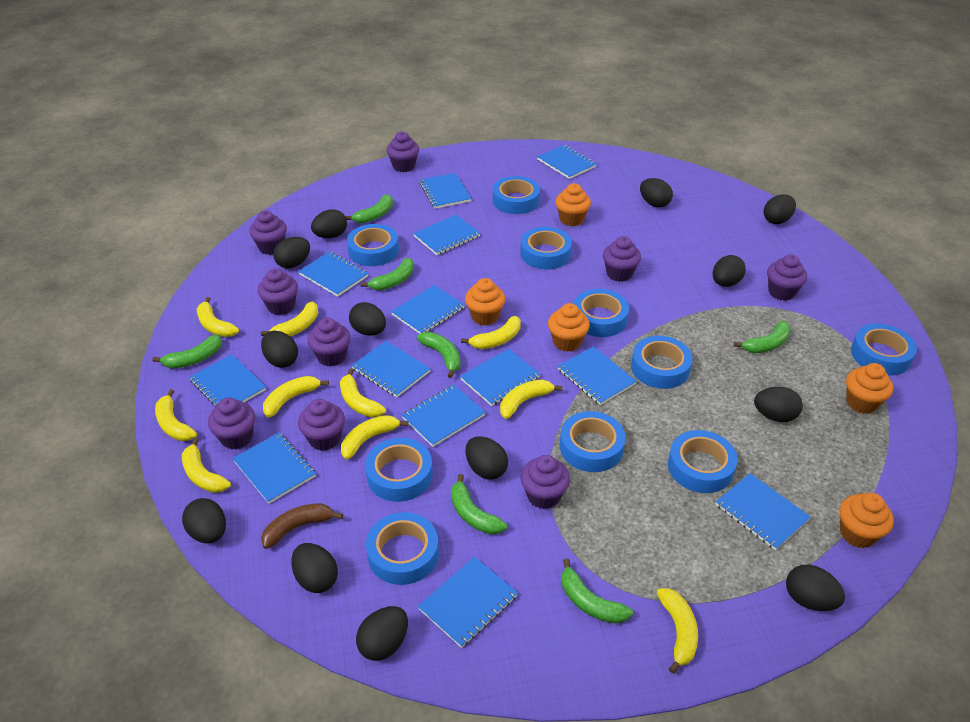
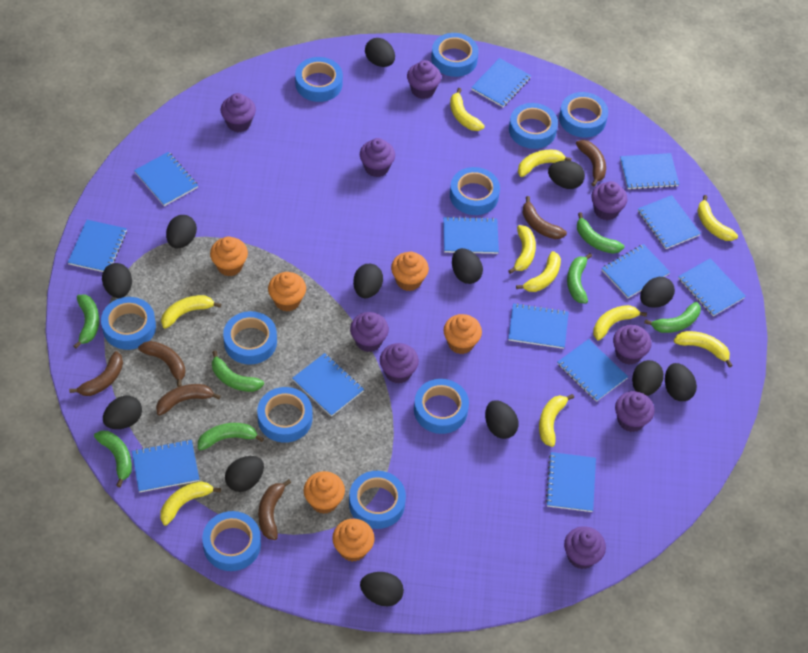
blue tape: 10 -> 11
brown banana: 1 -> 6
orange cupcake: 5 -> 6

